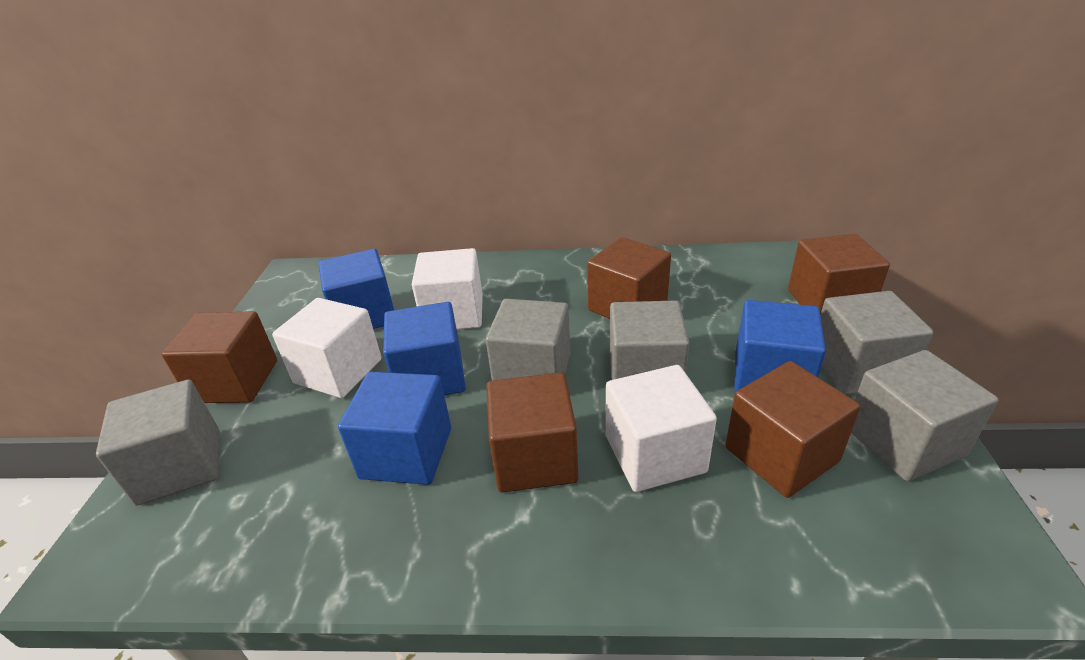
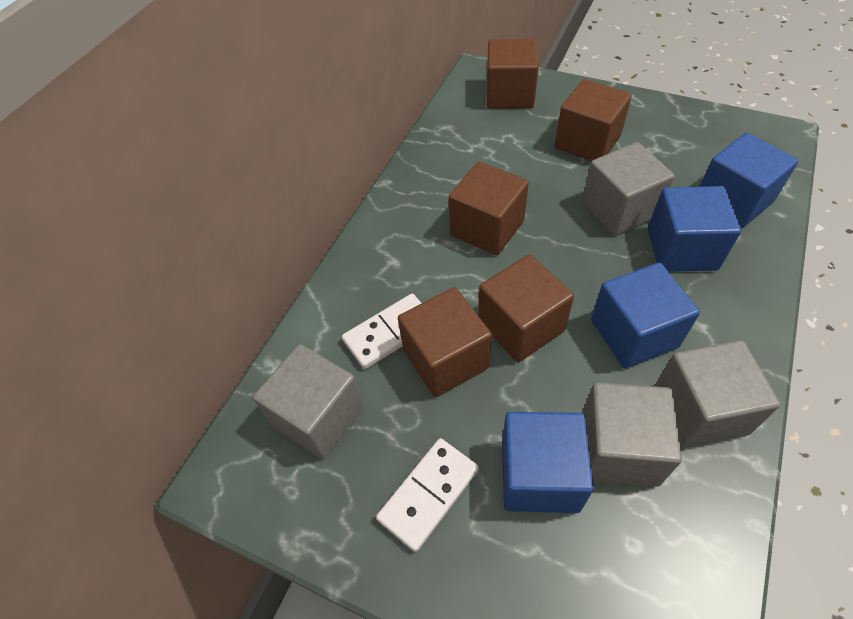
grey cube: 5 -> 4
white cube: 3 -> 0
white domino: 0 -> 2

